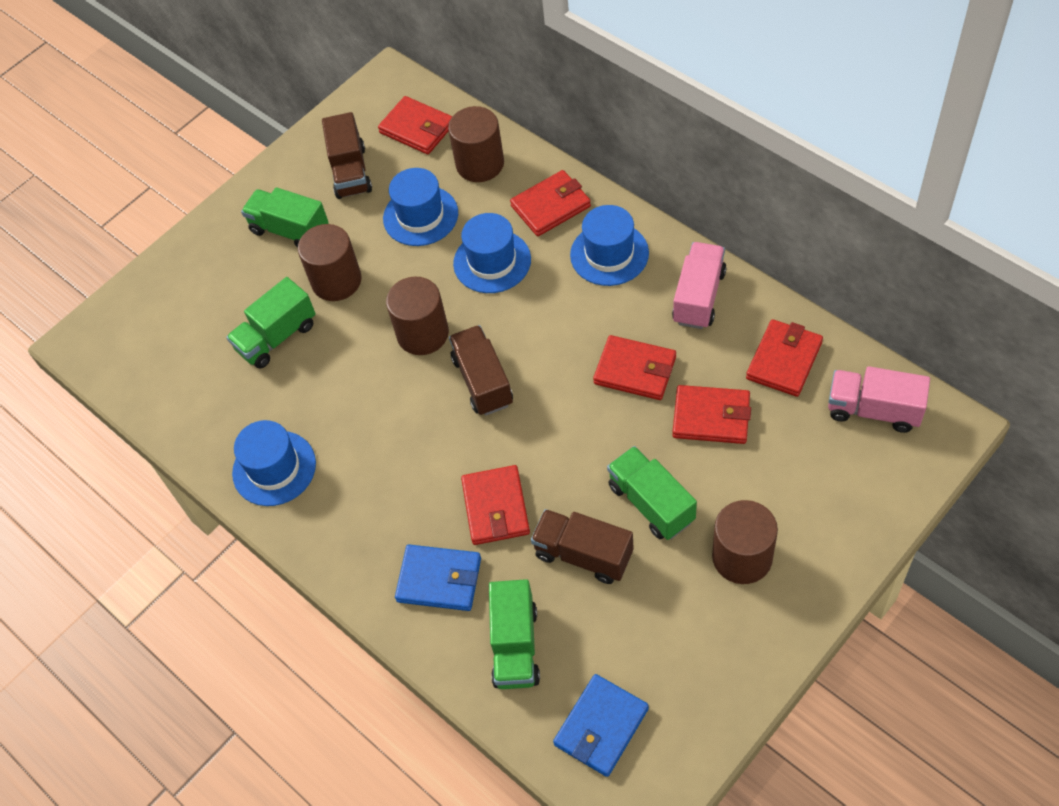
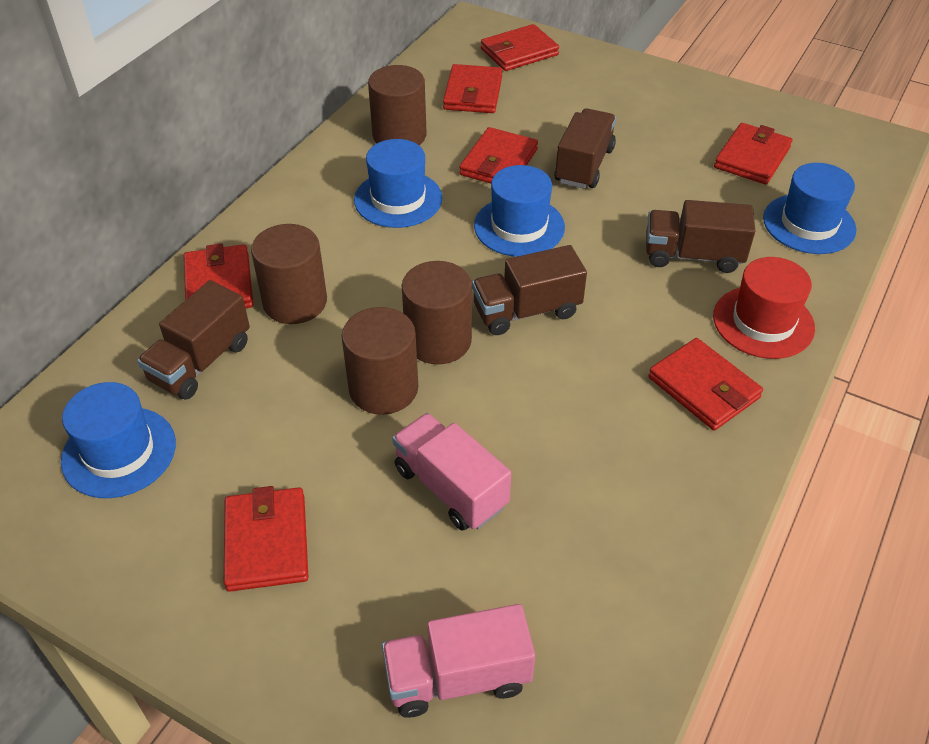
blue wallet: 2 -> 0
brown truck: 3 -> 4
green truck: 4 -> 0
red hat: 0 -> 1
red wallet: 6 -> 7

